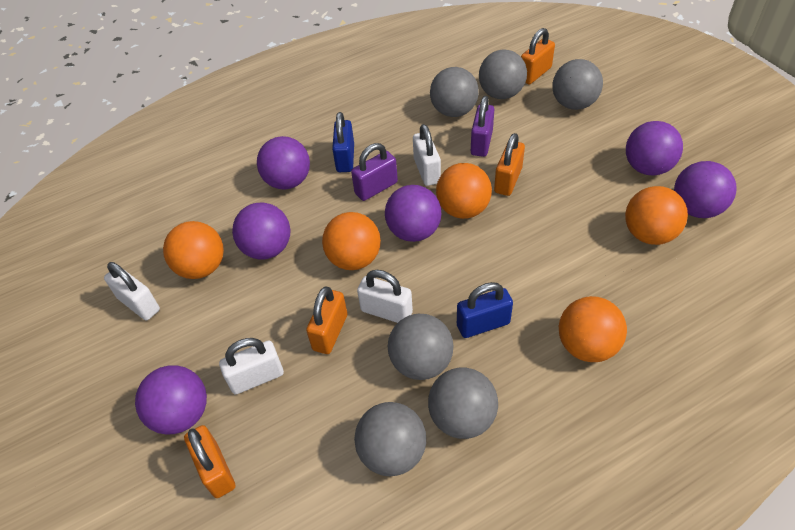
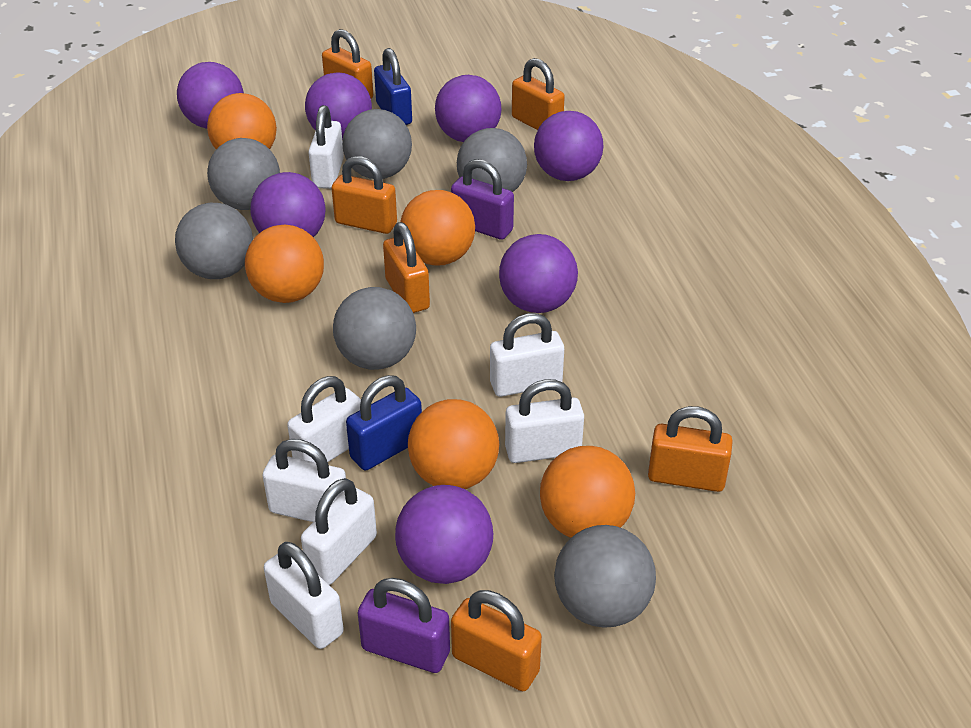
orange padlock: 4 -> 6
purple ball: 6 -> 7
white padlock: 4 -> 7

